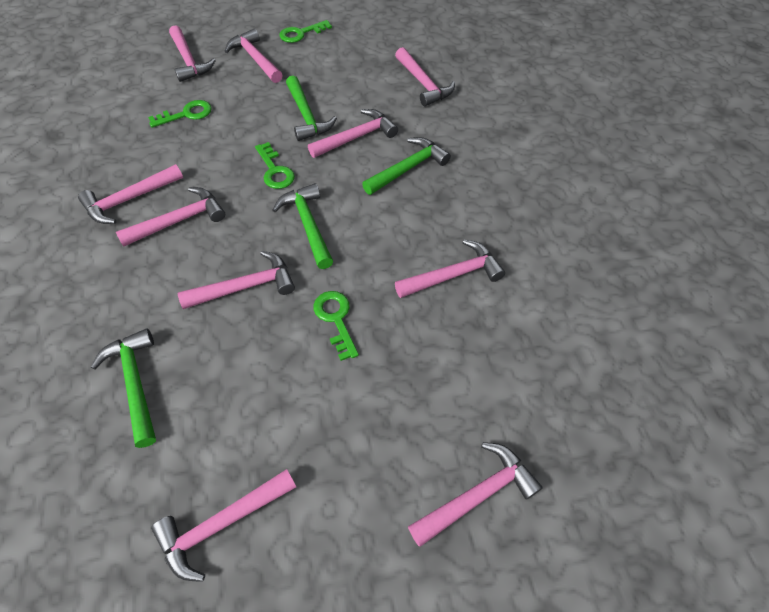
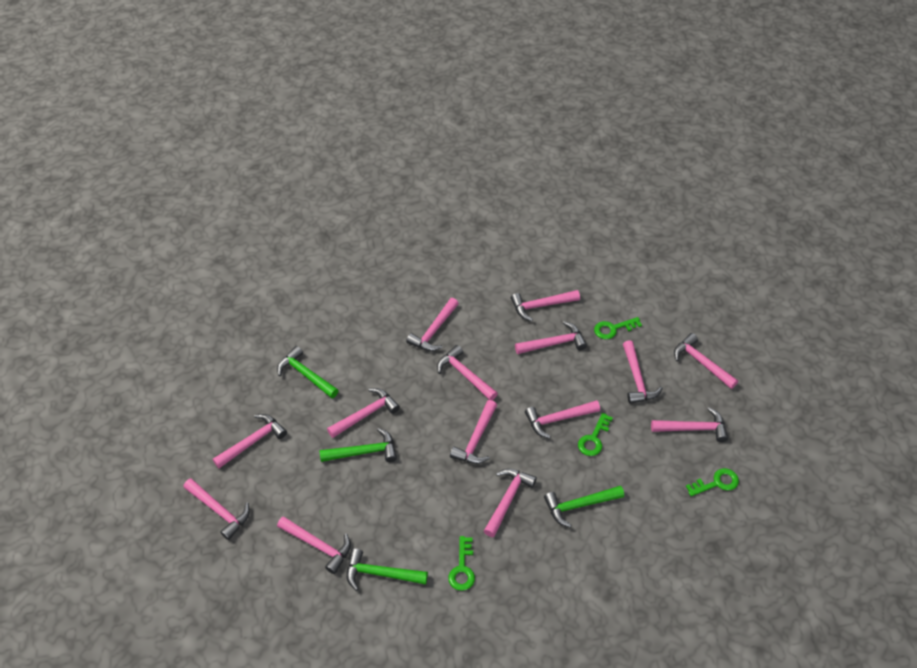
pink hammer: 10 -> 14

